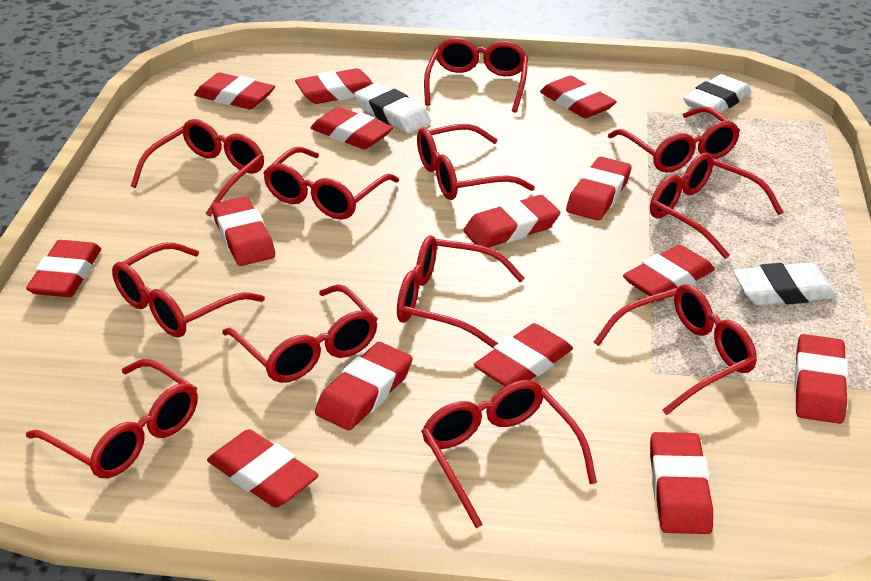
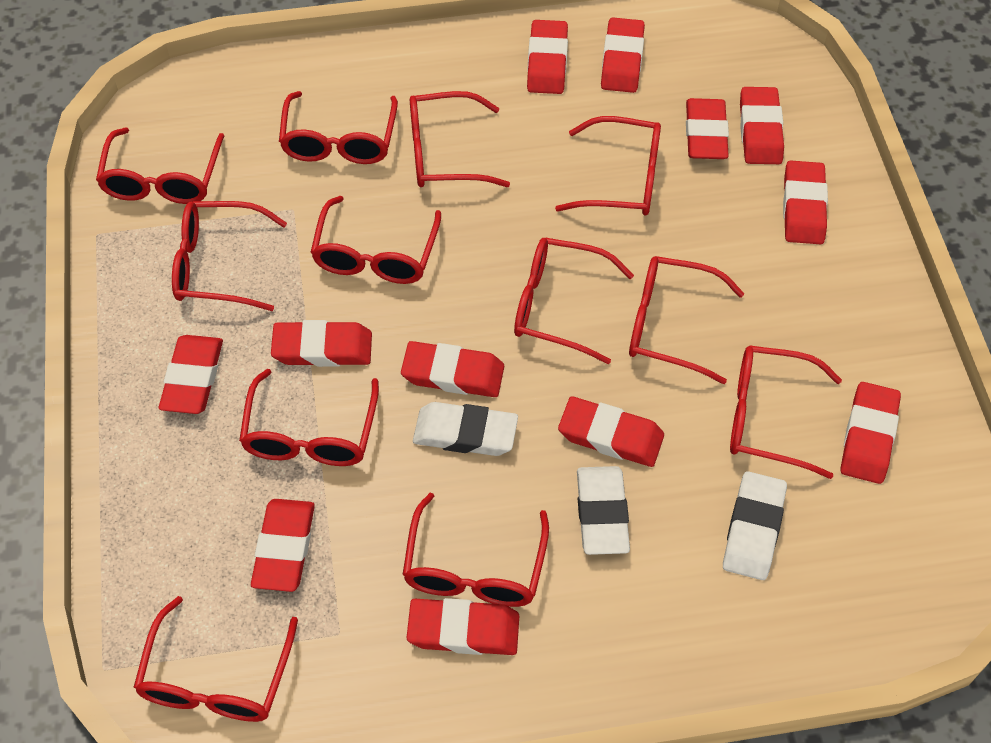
red eraser: 14 -> 12

